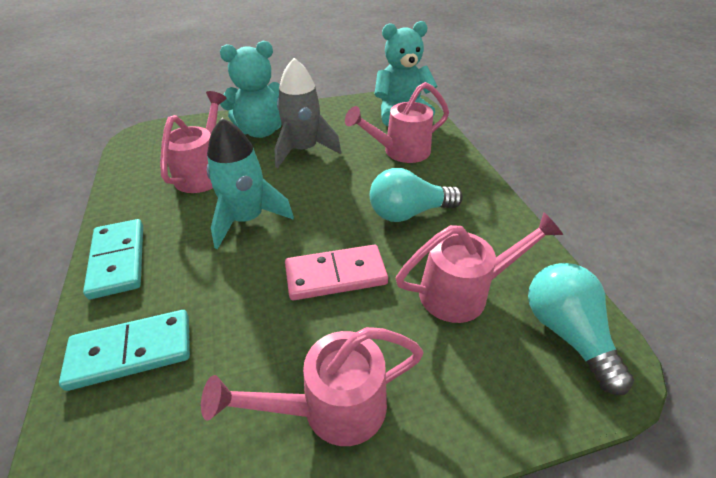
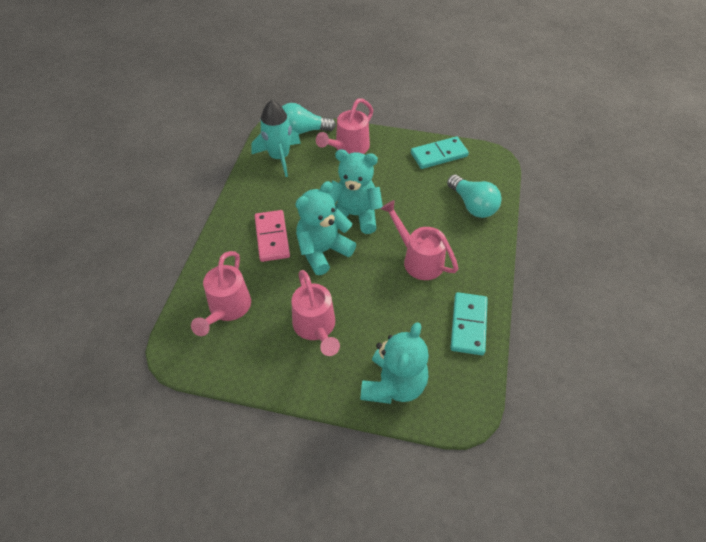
grey rocket: 1 -> 0
turquoise teddy bear: 2 -> 3

